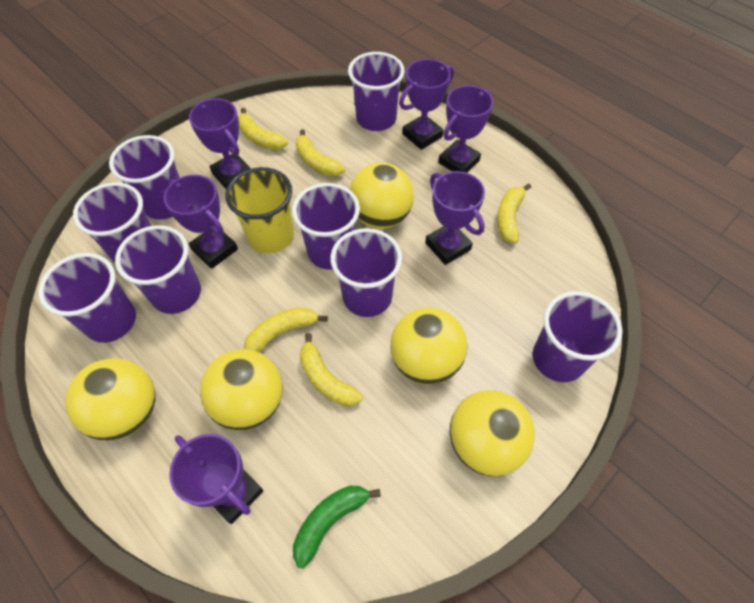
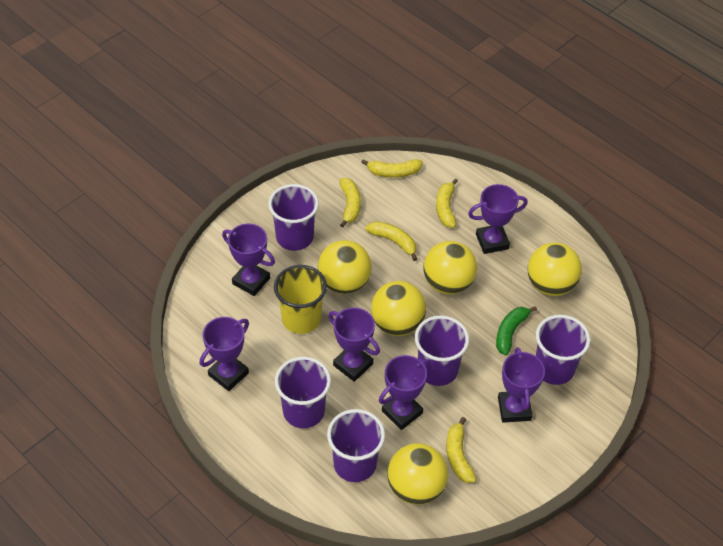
purple cup: 8 -> 5

